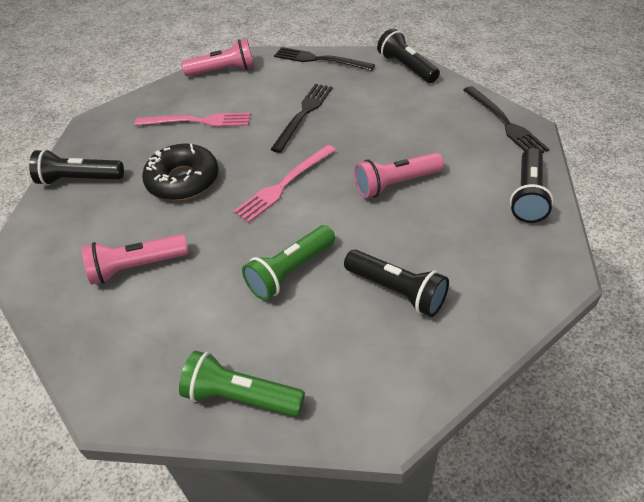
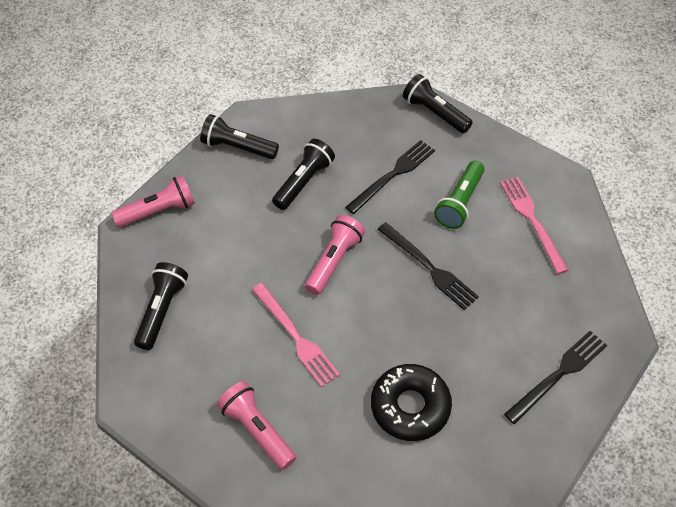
green flashlight: 2 -> 1

